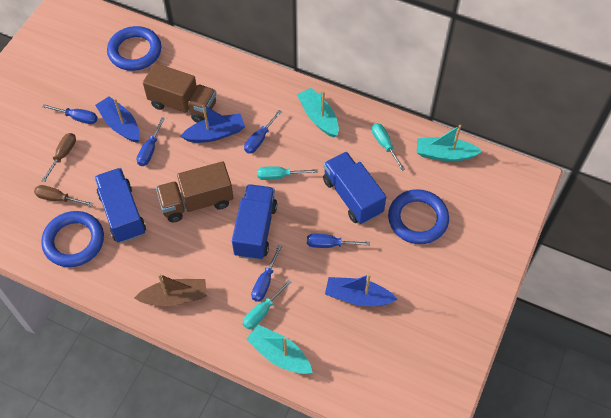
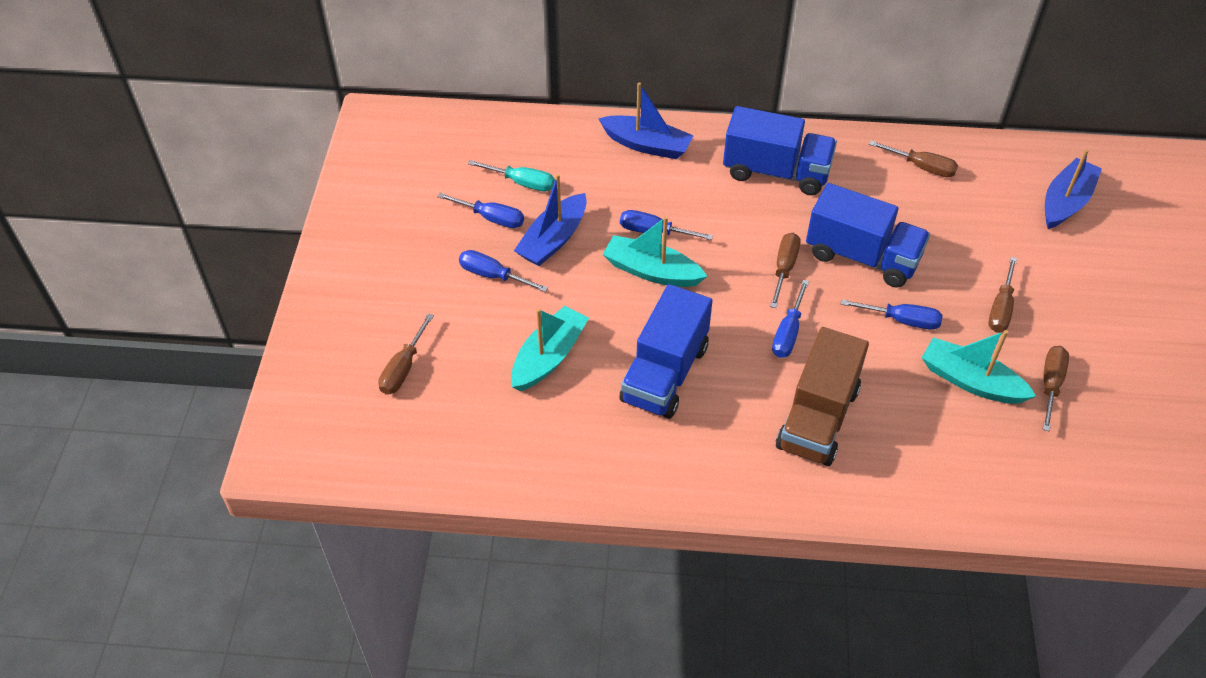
blue ring: 3 -> 0
brown boat: 1 -> 0
brown screwdriver: 2 -> 5
brown truck: 2 -> 1
turquoise screwdriver: 3 -> 1

